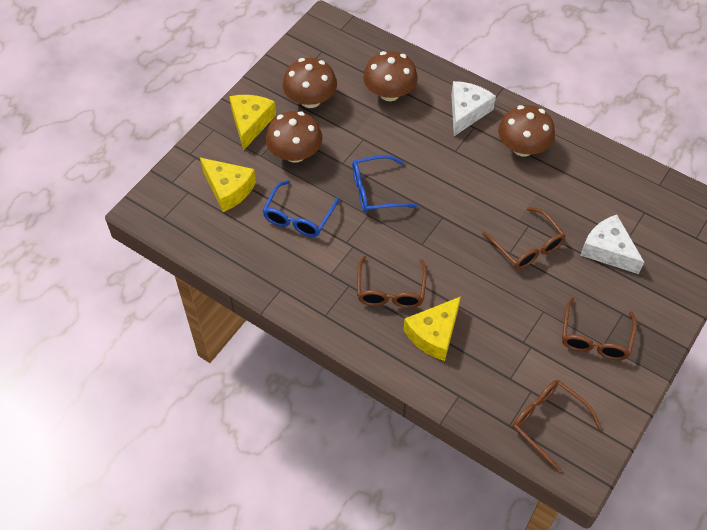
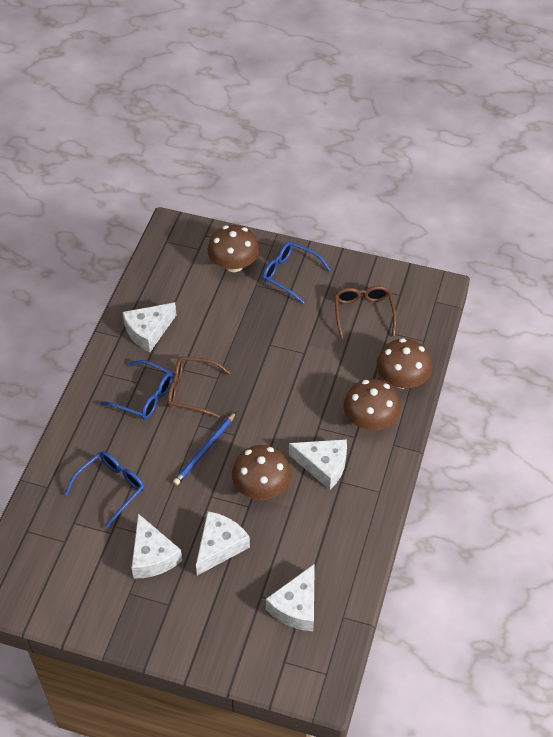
blue glasses: 2 -> 3
blue pencil: 0 -> 1
brown glasses: 4 -> 2
white cheese: 2 -> 5
yellow cheese: 3 -> 0

